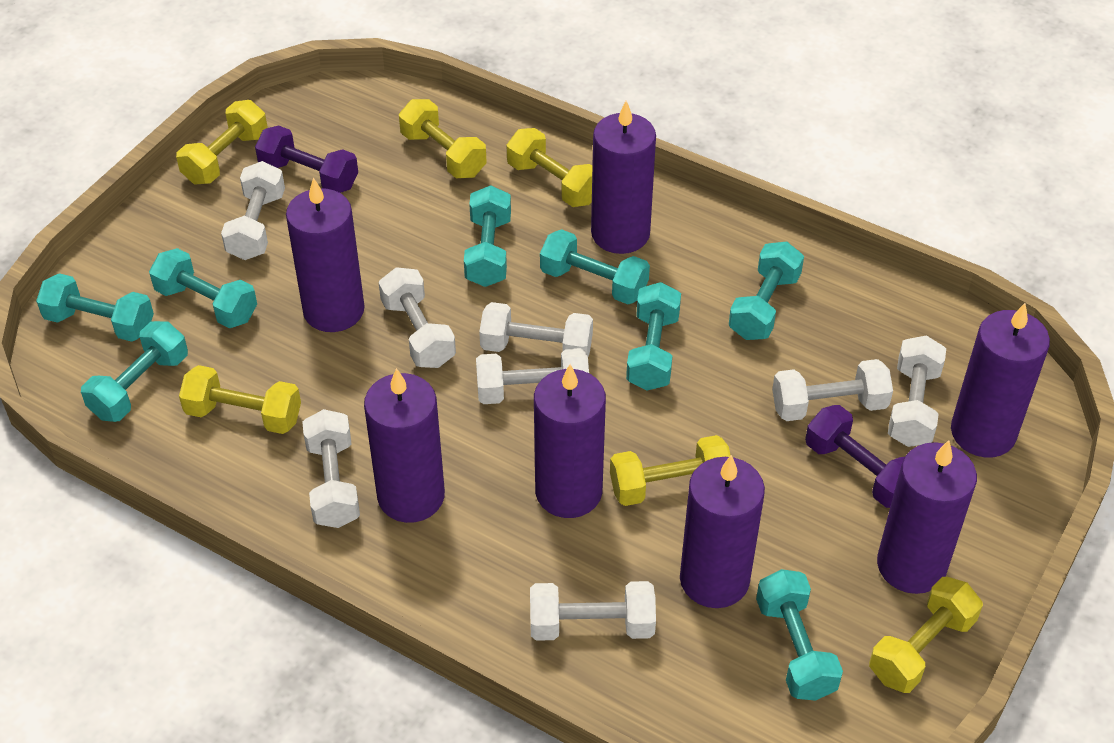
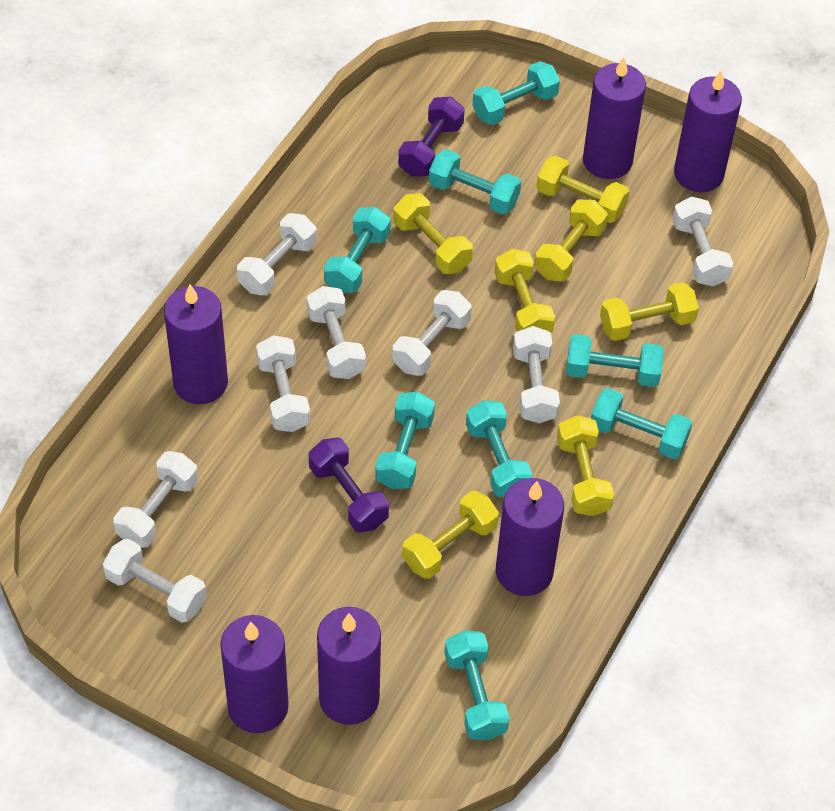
purple candle: 7 -> 6
yellow dumbbell: 6 -> 7

